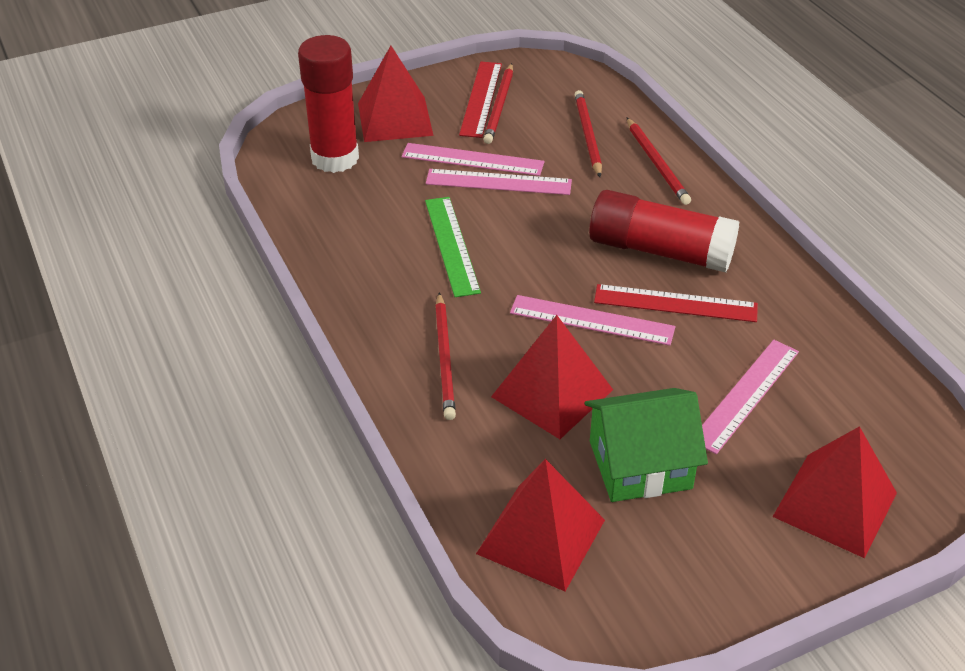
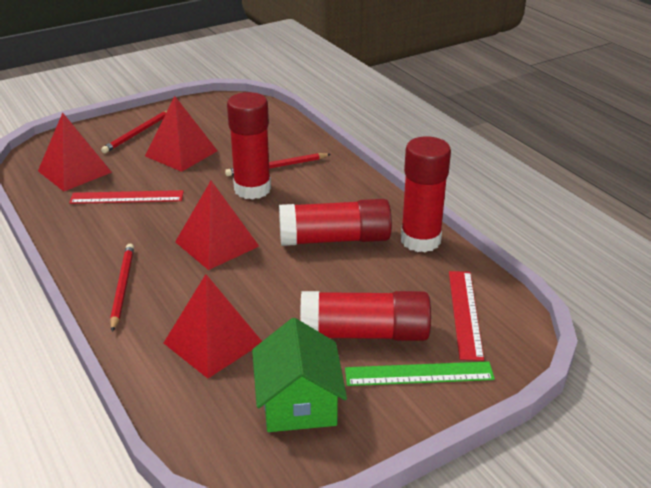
pink ruler: 4 -> 0
red glue stick: 2 -> 4
red pencil: 4 -> 3

